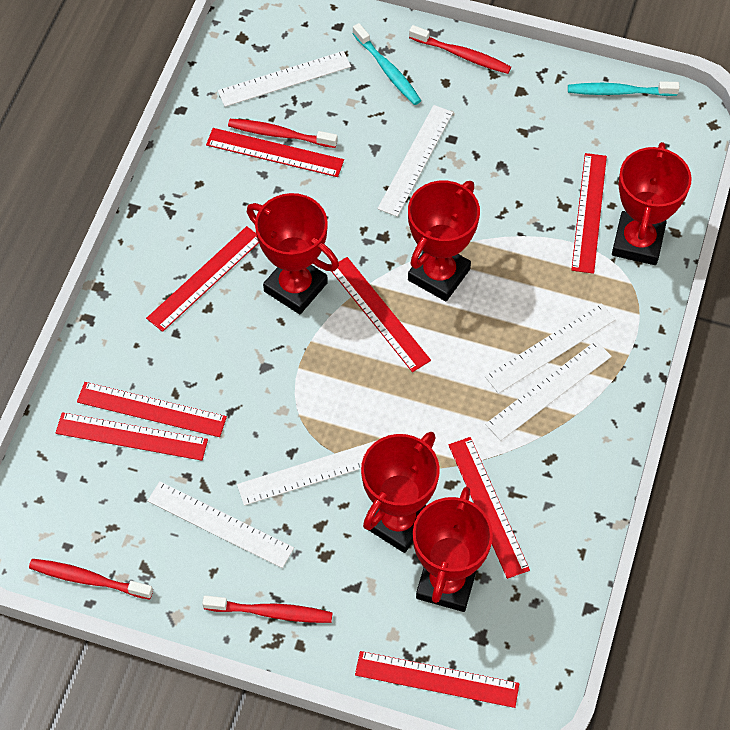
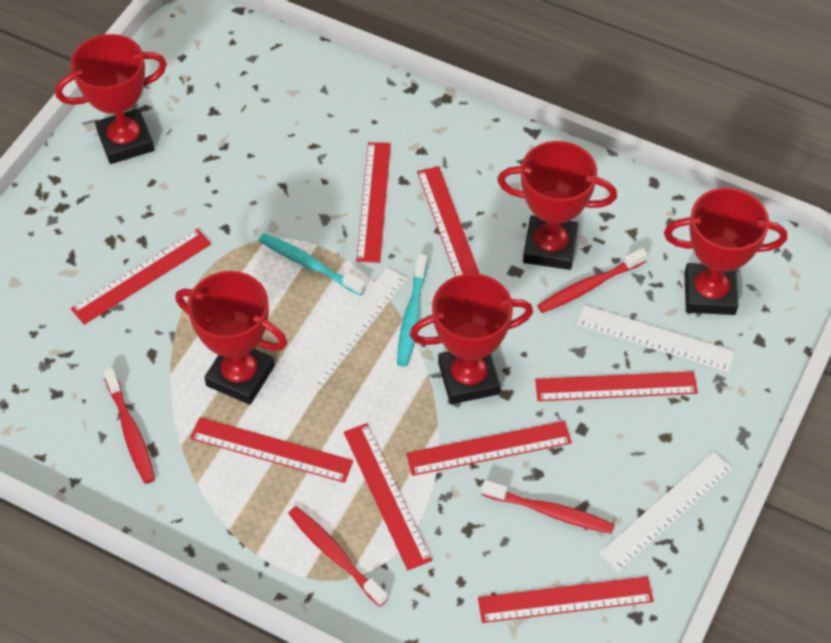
white ruler: 6 -> 3

